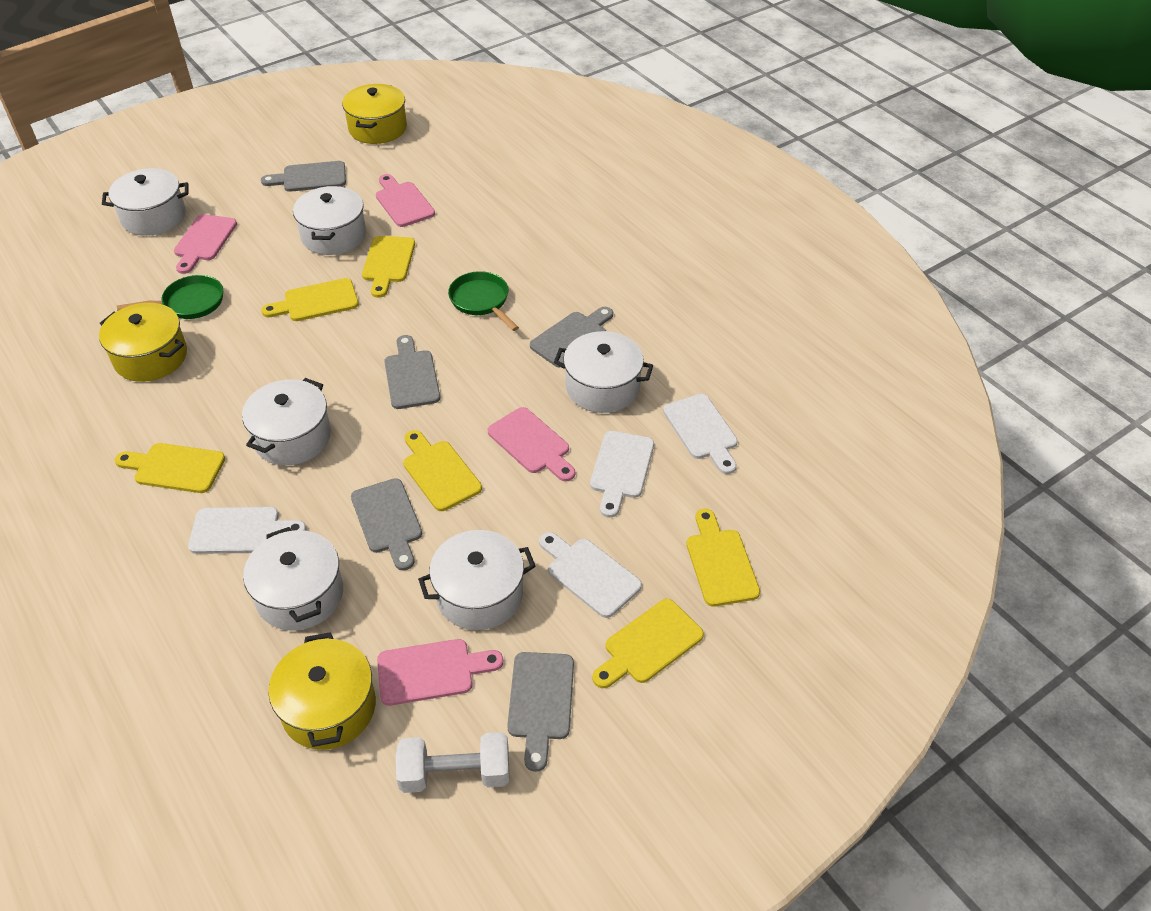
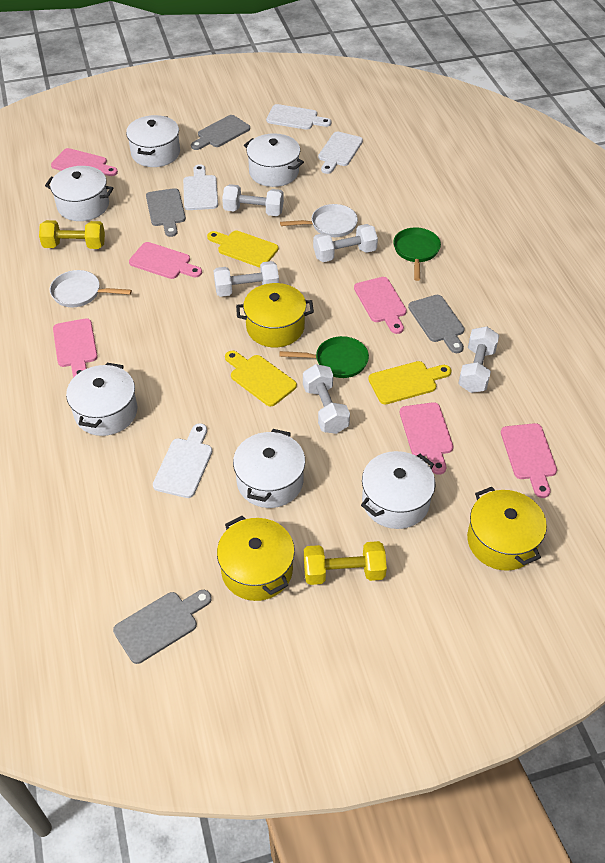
grey cutting board: 5 -> 4
pink cutting board: 4 -> 6
white dumbbell: 1 -> 5
white pan: 0 -> 2
yellow cutting board: 6 -> 3
yellow dumbbell: 0 -> 2

